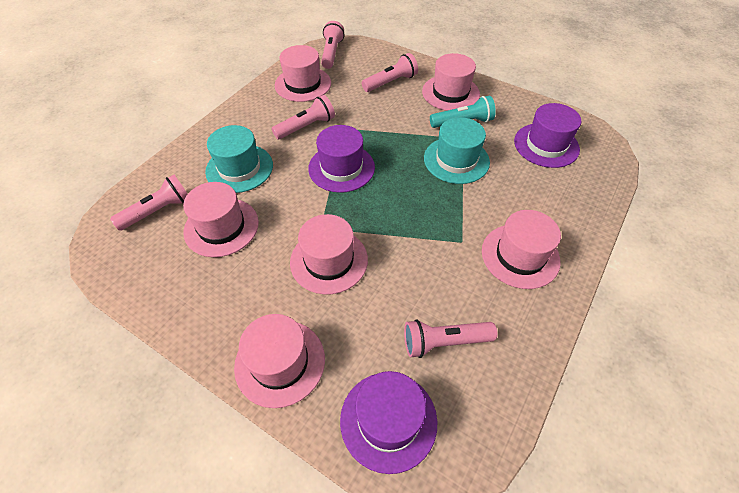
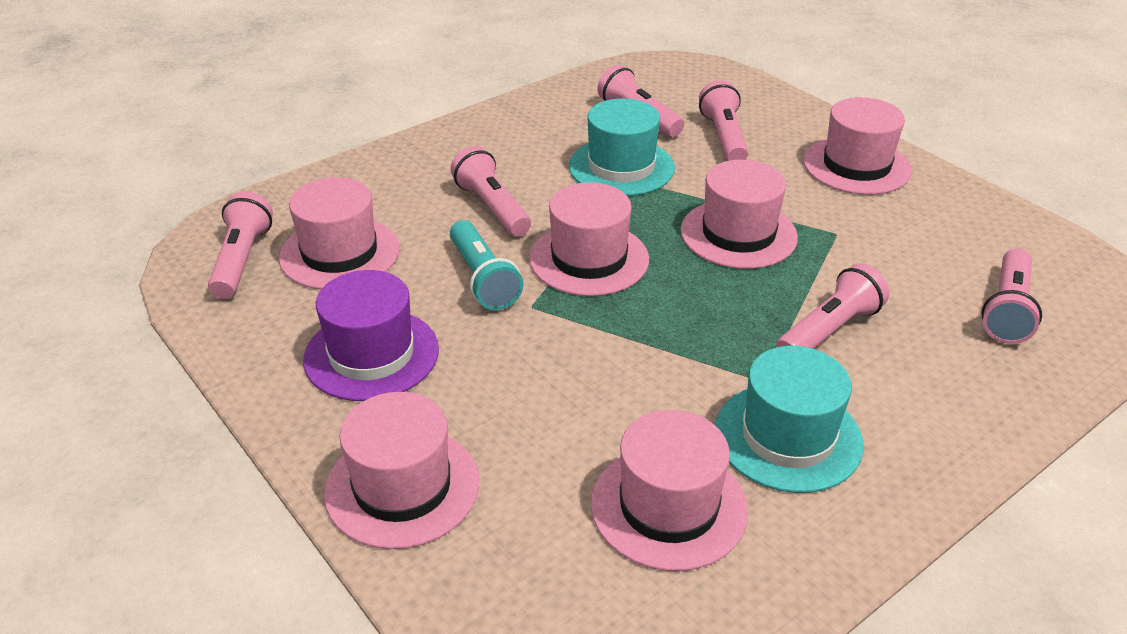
pink flashlight: 5 -> 6
purple hat: 3 -> 1

